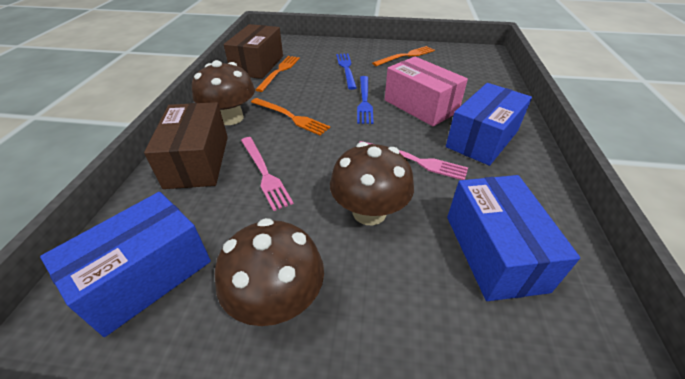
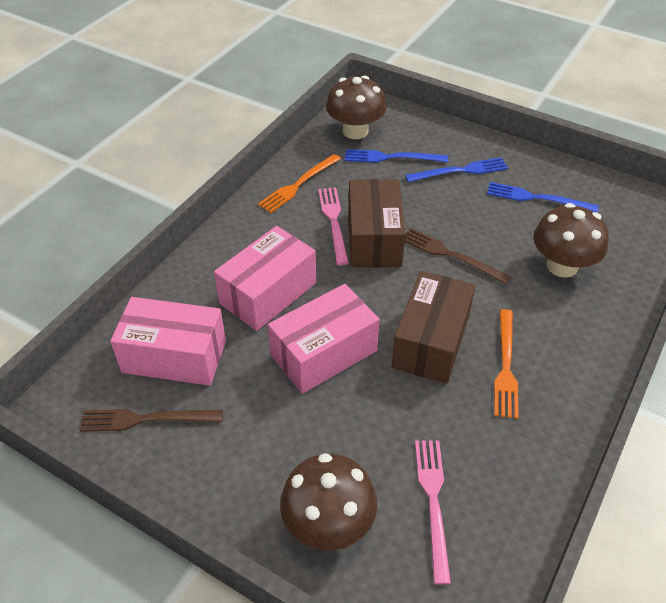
blue box: 3 -> 0
blue fork: 2 -> 3
brown fork: 0 -> 2
orange fork: 3 -> 2
pink box: 1 -> 3

